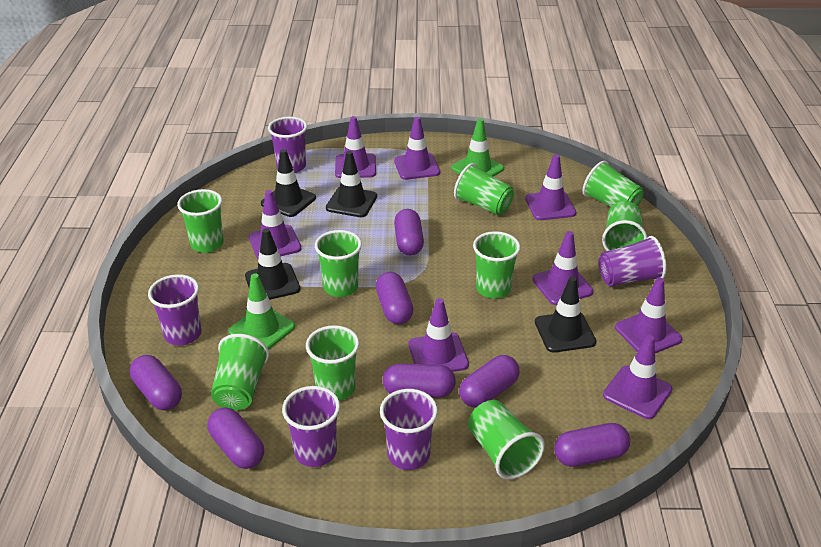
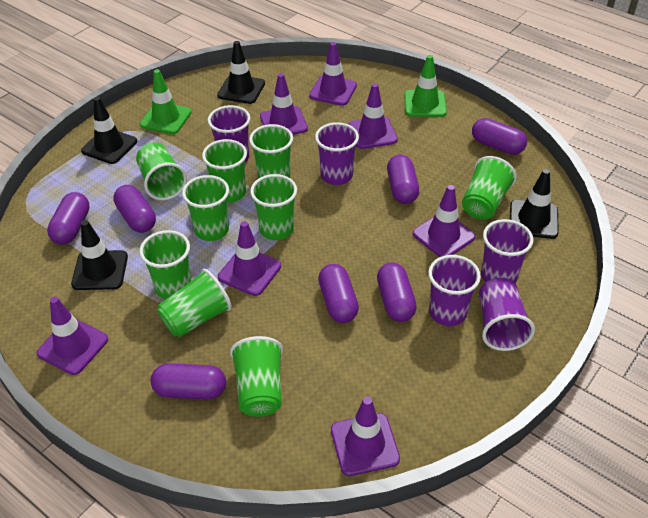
purple traffic cone: 8 -> 7

